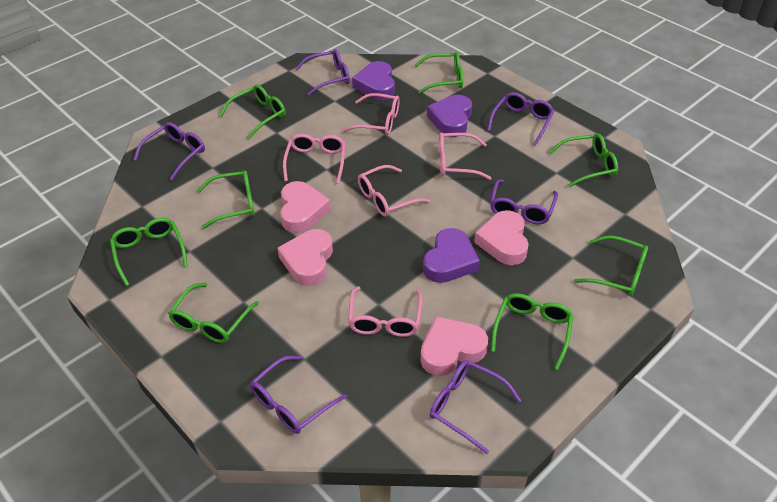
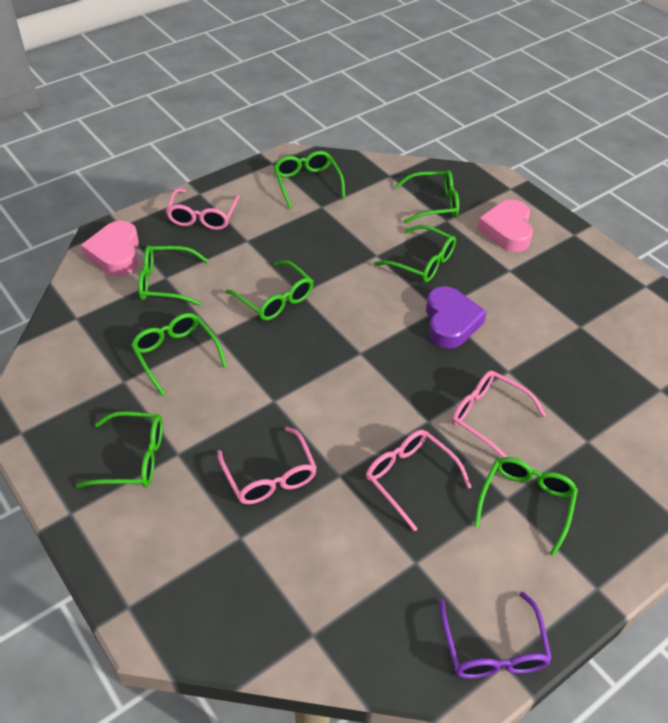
pink glasses: 5 -> 4
pink heart: 4 -> 2
purple glasses: 6 -> 1
purple heart: 3 -> 1

